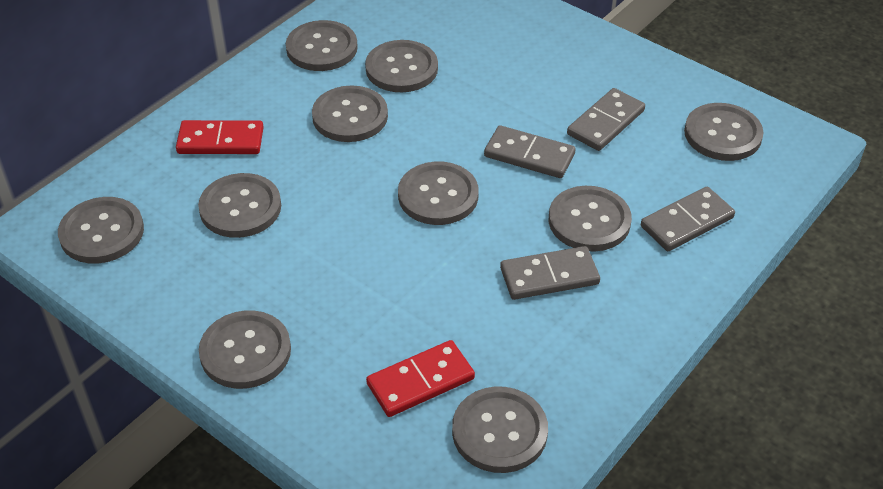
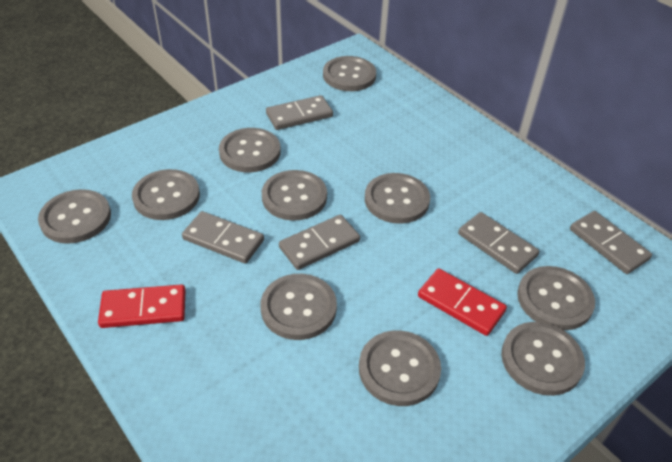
grey domino: 4 -> 5

